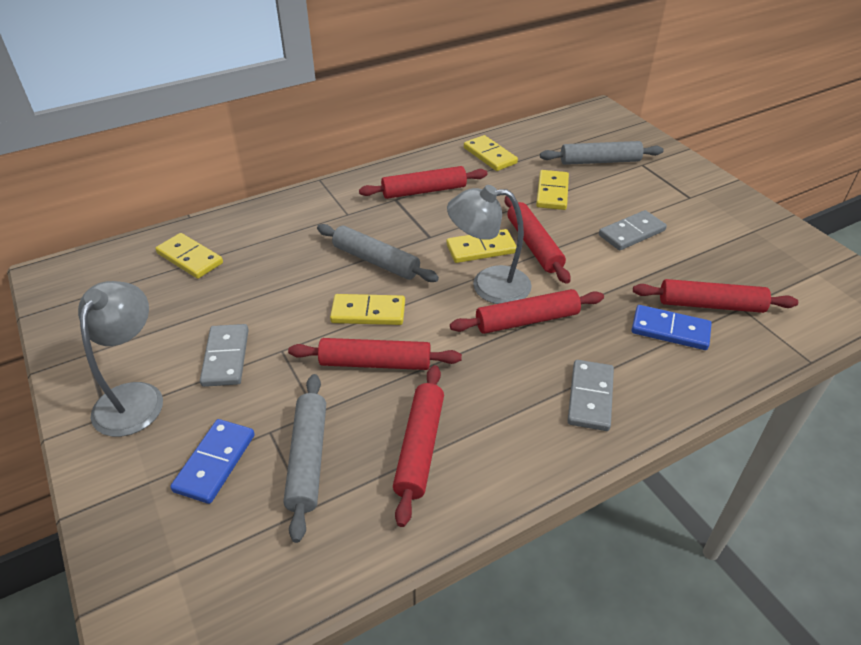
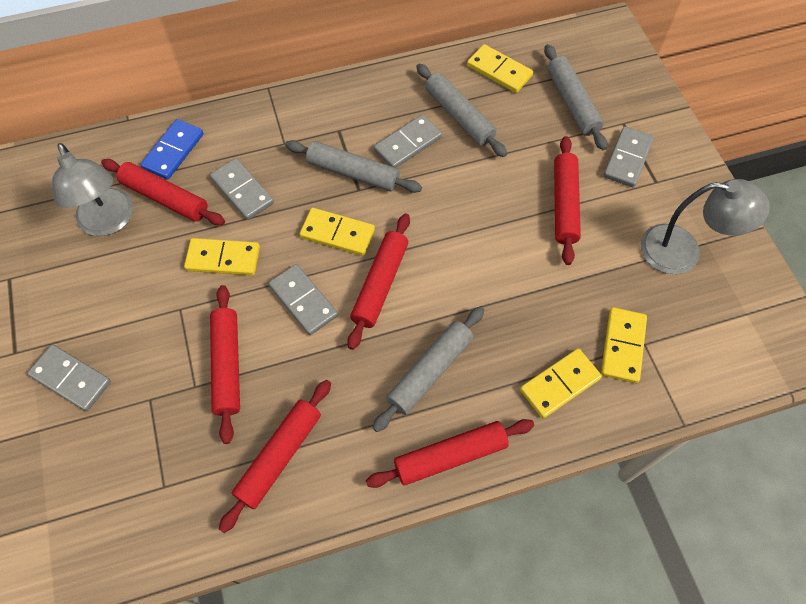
blue domino: 2 -> 1
grey domino: 3 -> 5
grey rolling pin: 3 -> 4

